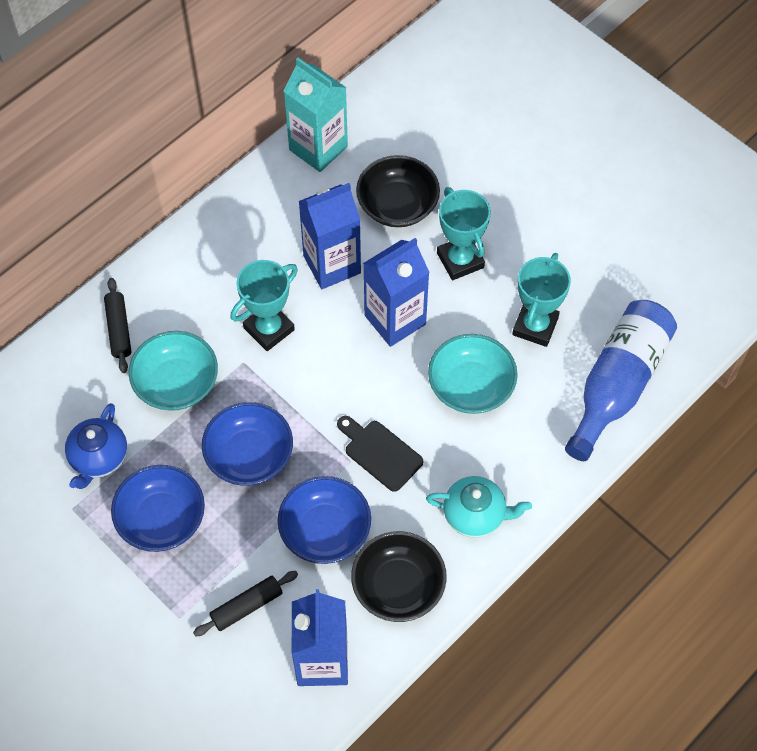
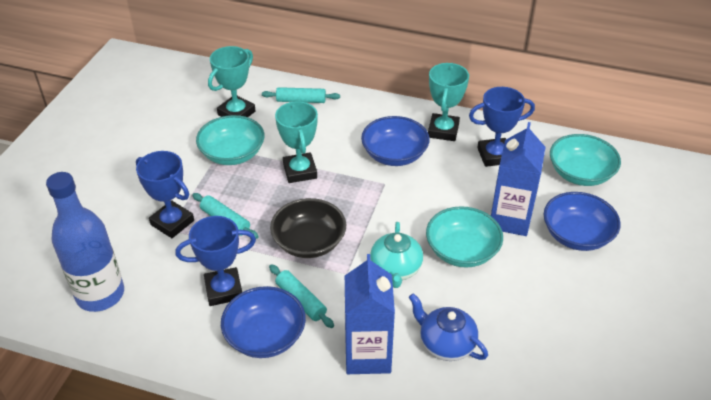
black bowl: 2 -> 1
black cutting board: 1 -> 0
black rolling pin: 2 -> 0
blue carton: 3 -> 2
blue trophy: 0 -> 3
turquoise bowl: 2 -> 3
turquoise carton: 1 -> 0
turquoise rolling pin: 0 -> 3

